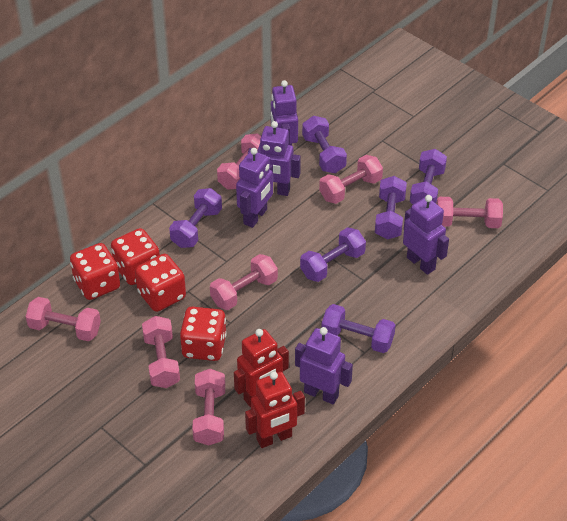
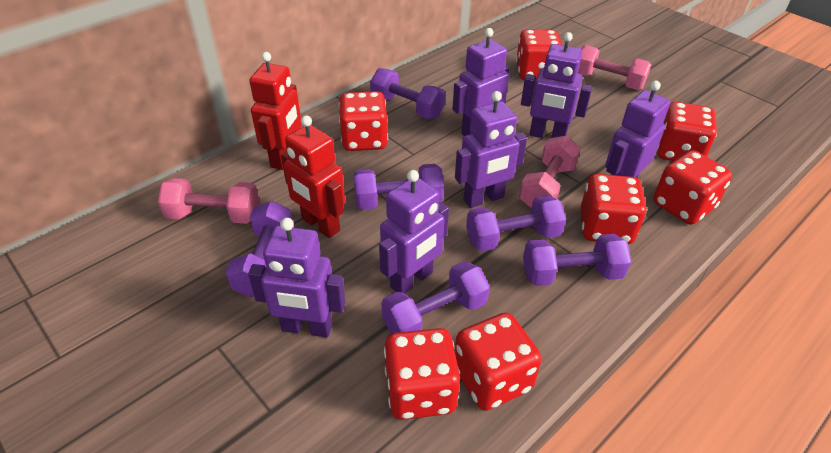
pink dumbbell: 7 -> 3
purple robot: 5 -> 6
red dice: 4 -> 7

